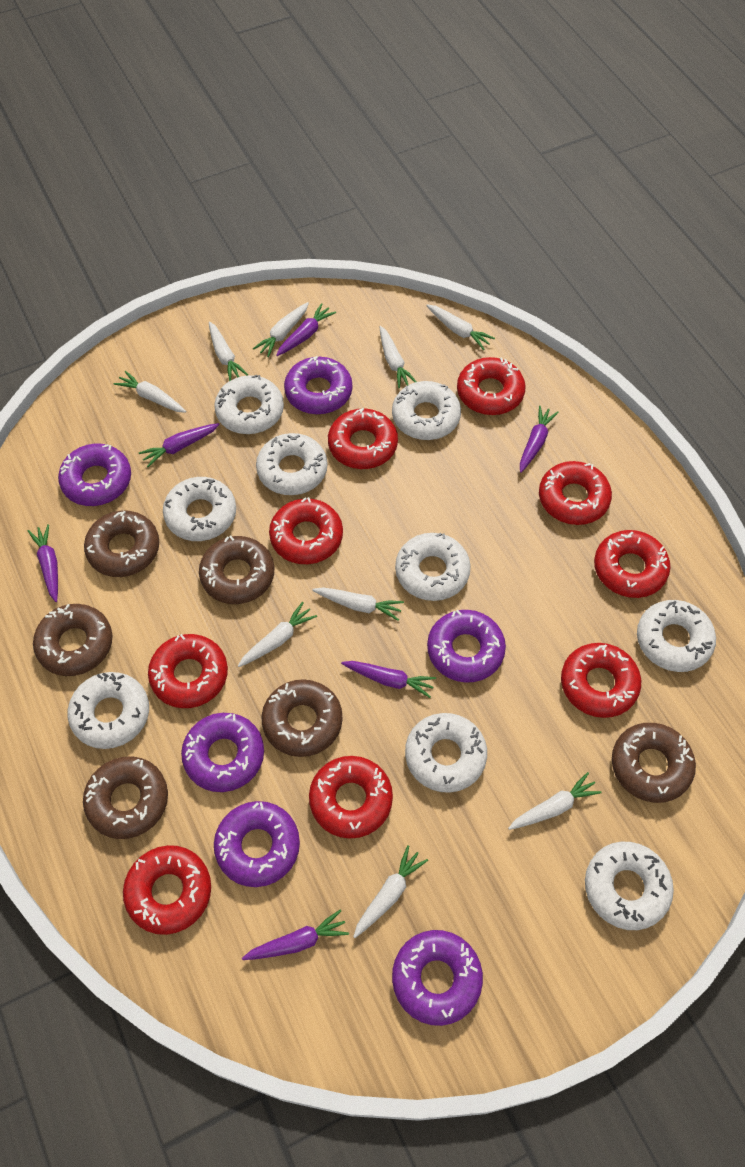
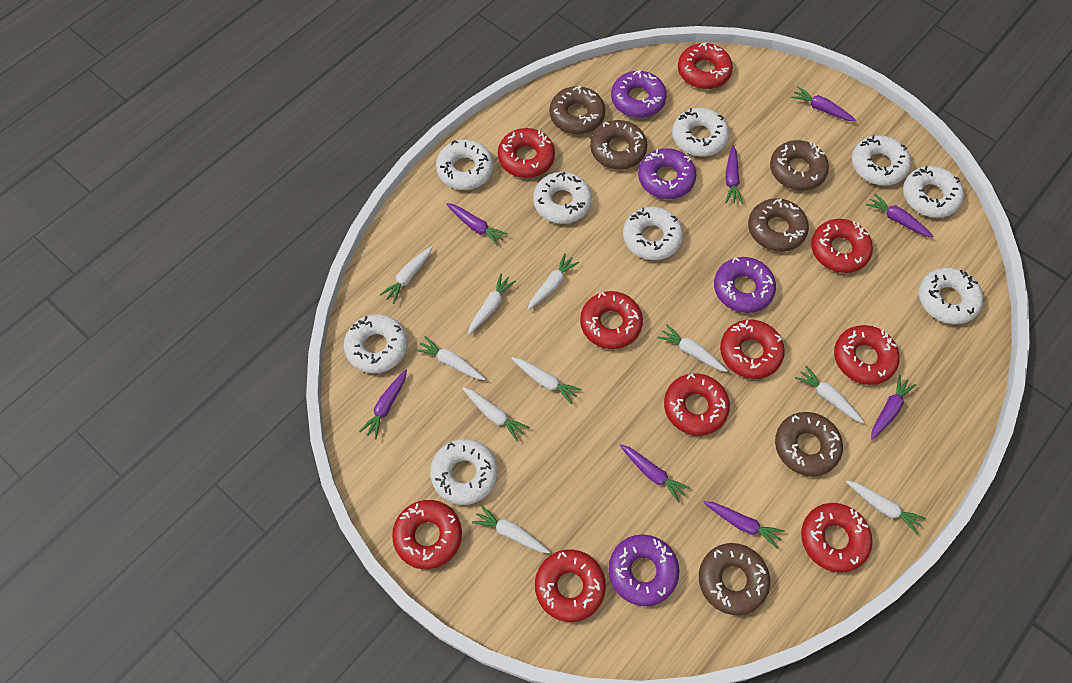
purple carrot: 6 -> 8
purple donut: 6 -> 4
red donut: 9 -> 10
white carrot: 9 -> 10

